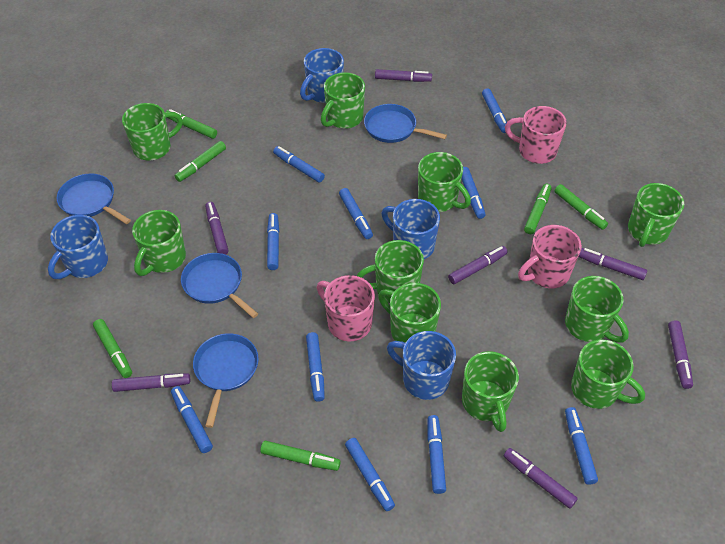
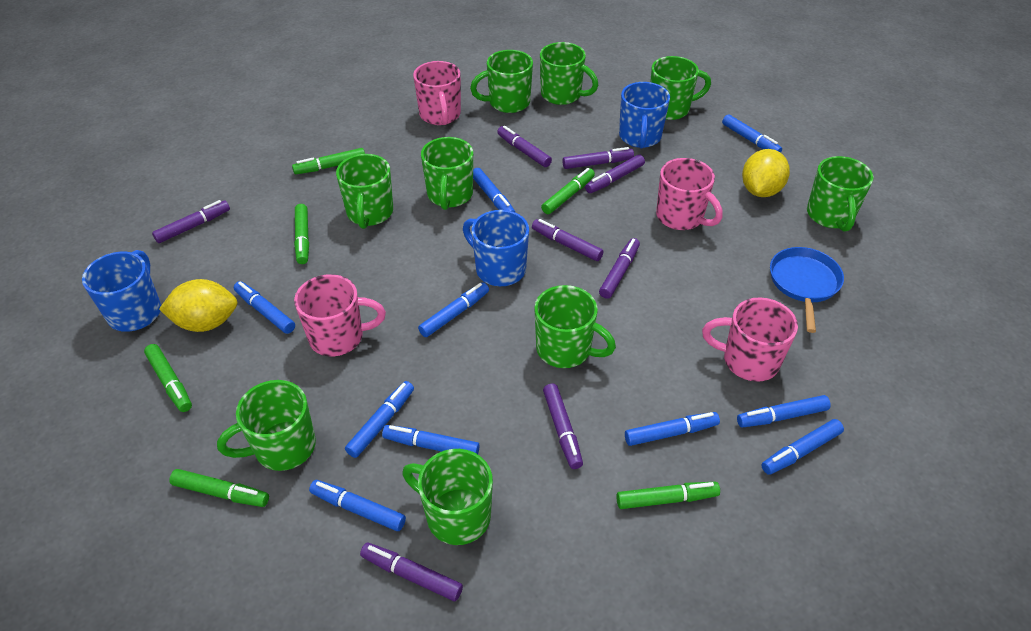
blue mug: 4 -> 3
blue pan: 4 -> 1
green mug: 10 -> 9
pink mug: 3 -> 4
purple marker: 7 -> 8
yellow lemon: 0 -> 2

